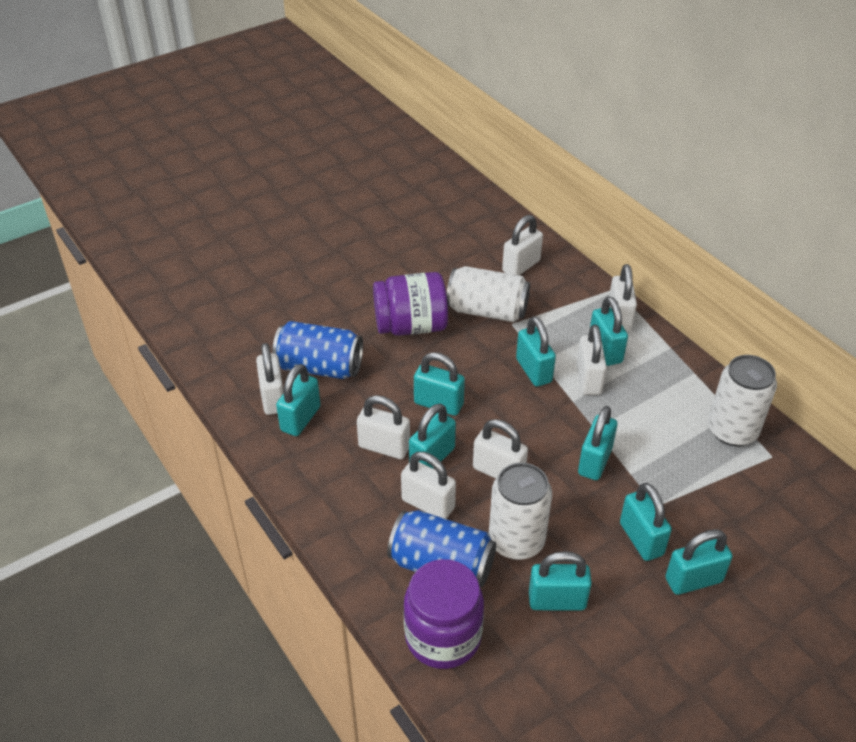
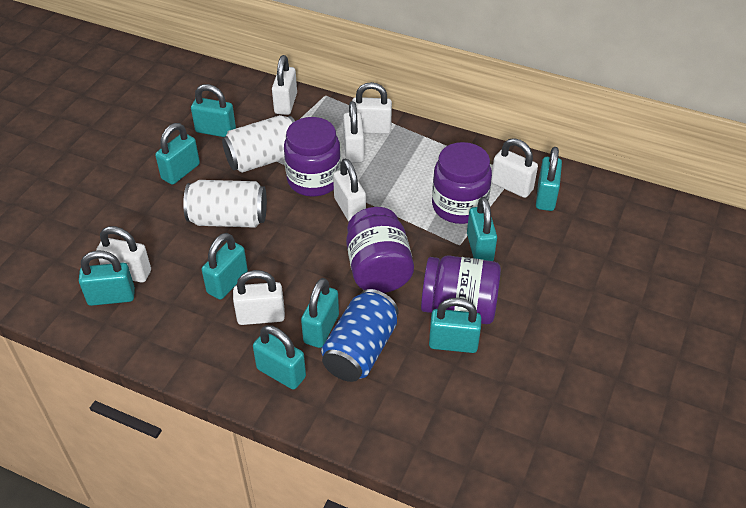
blue can: 2 -> 1
purple jar: 2 -> 4
white can: 3 -> 2

